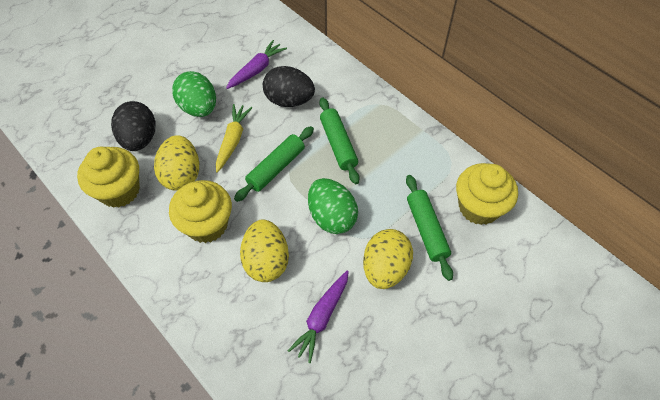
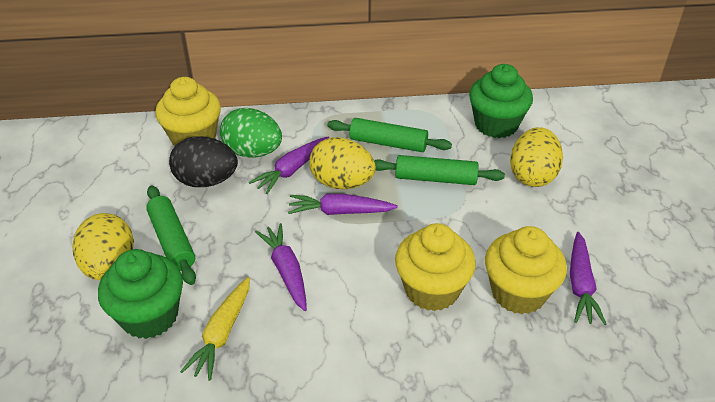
black egg: 2 -> 1
green cupcake: 0 -> 2
green egg: 2 -> 1
purple carrot: 2 -> 4

